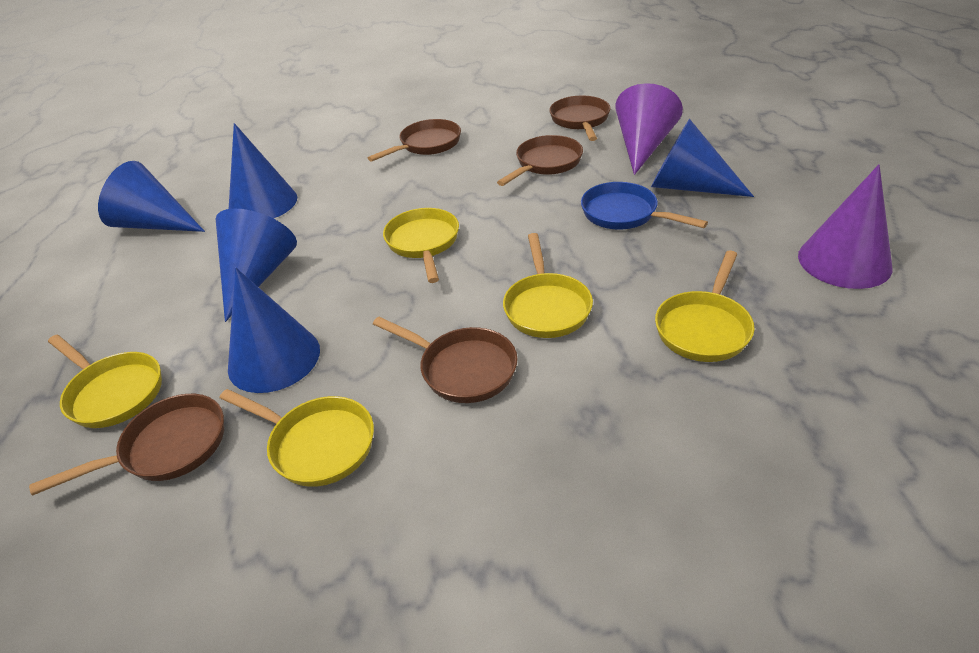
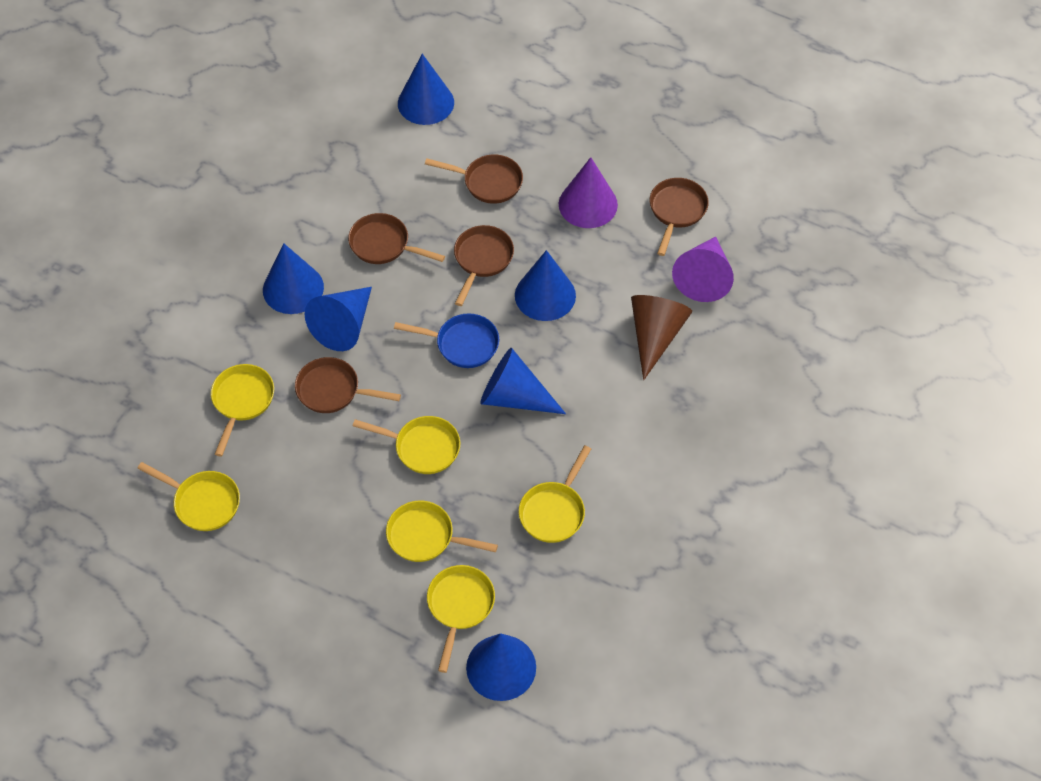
blue cone: 5 -> 6
brown cone: 0 -> 1
yellow pan: 5 -> 6

